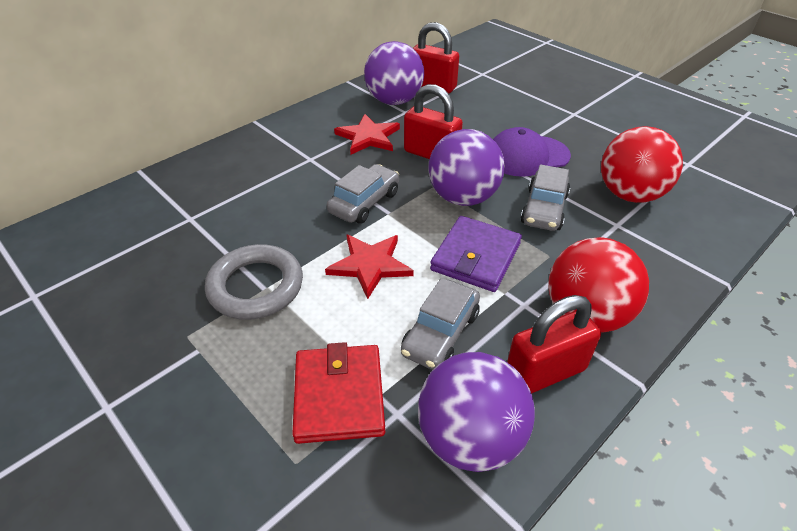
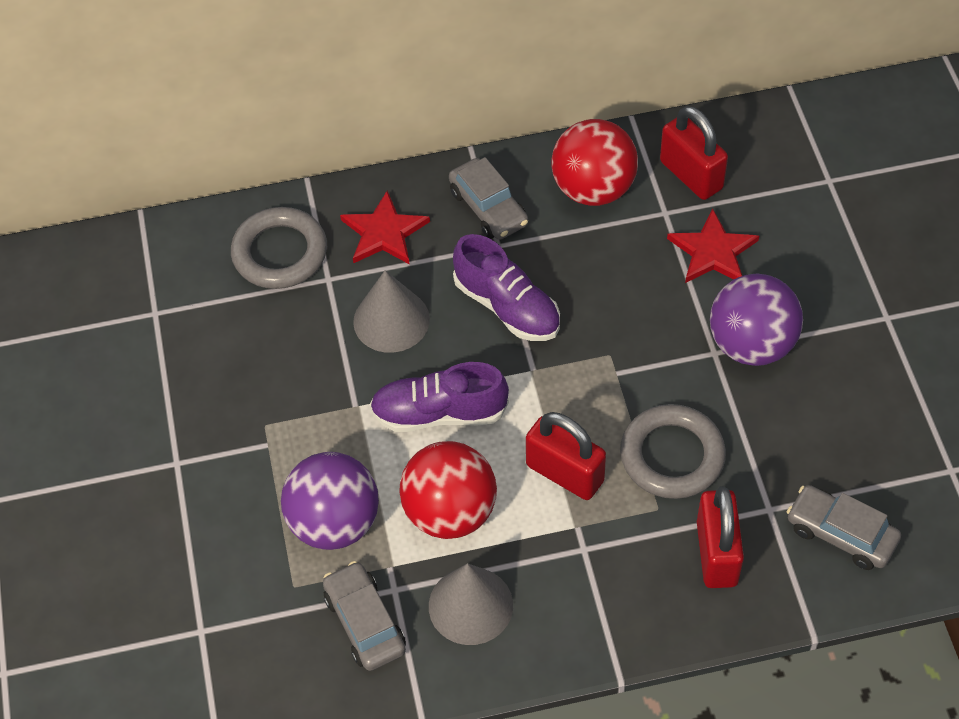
grey cone: 0 -> 2
grey ring: 1 -> 2
purple ball: 3 -> 2
purple cap: 1 -> 0
purple shoe: 0 -> 2
purple wallet: 1 -> 0
red wallet: 1 -> 0

